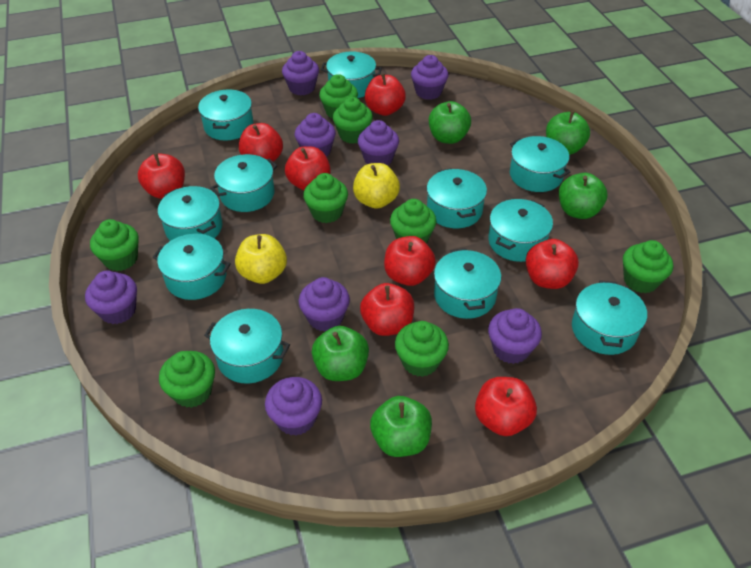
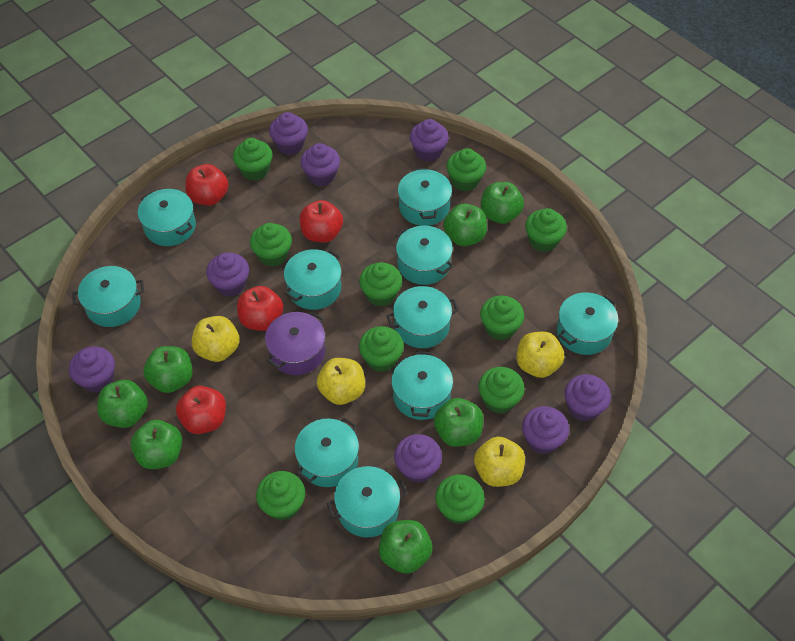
green apple: 5 -> 7
green cupcake: 8 -> 10
purple pot: 0 -> 1
red apple: 8 -> 4
turquoise pot: 11 -> 10
yellow apple: 2 -> 4

